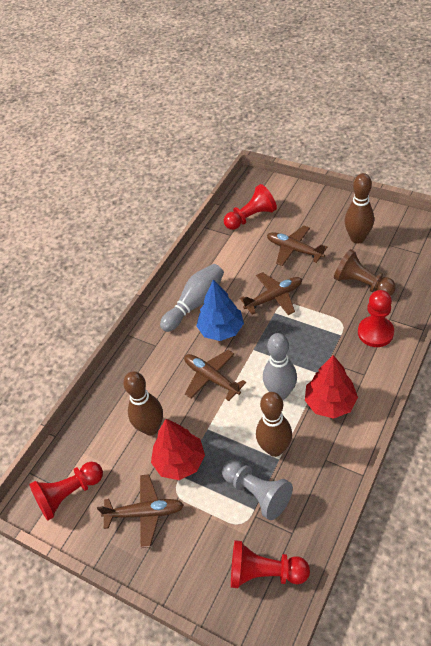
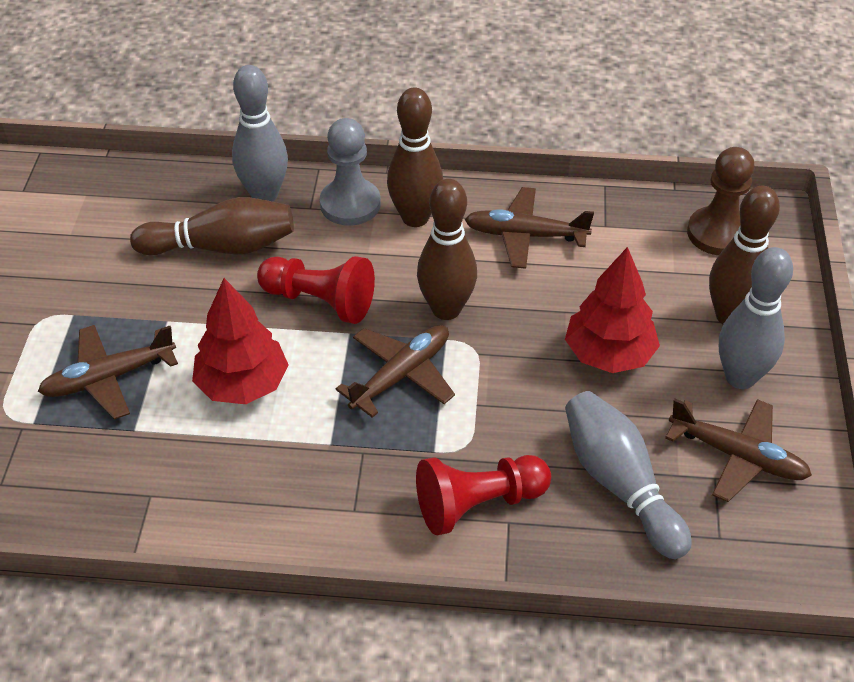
blue tree: 1 -> 0
brown bowling pin: 3 -> 4
grey bowling pin: 2 -> 3
red pawn: 4 -> 2

